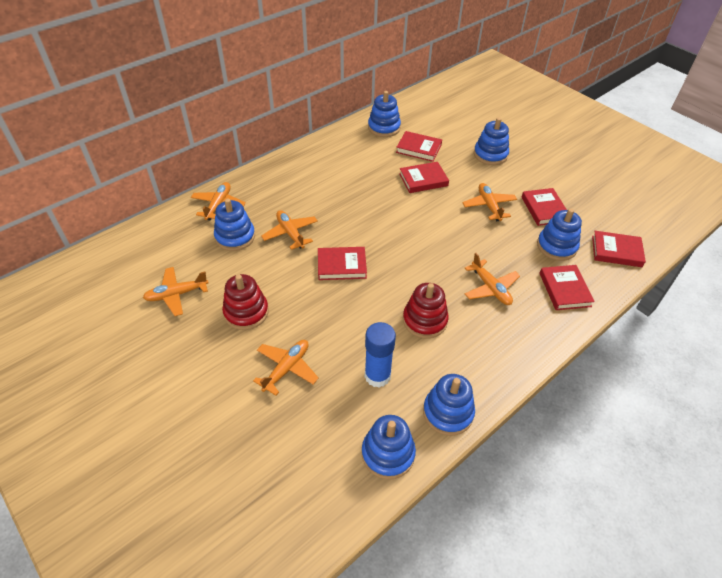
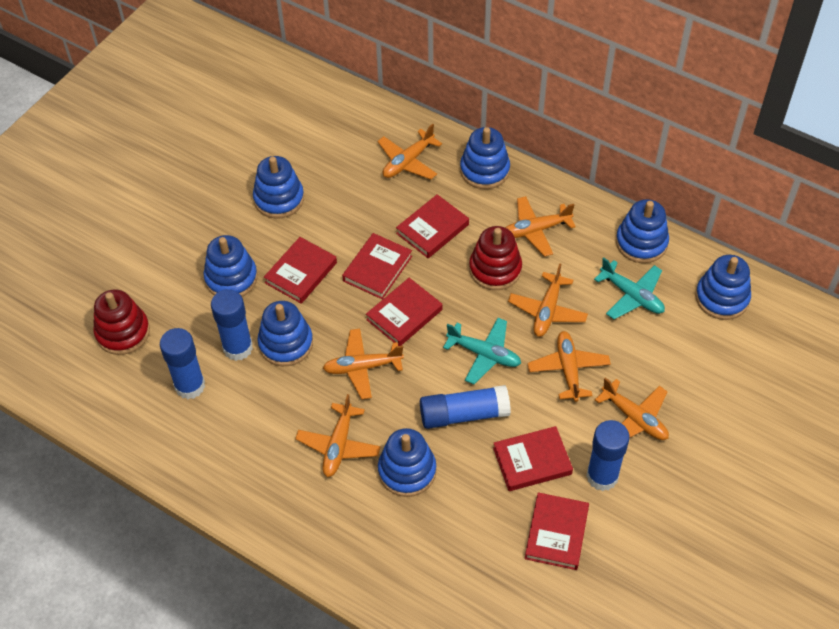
blue glue stick: 1 -> 4
blue stacking toy: 6 -> 7
orange plane: 6 -> 7
turquoise plane: 0 -> 2

